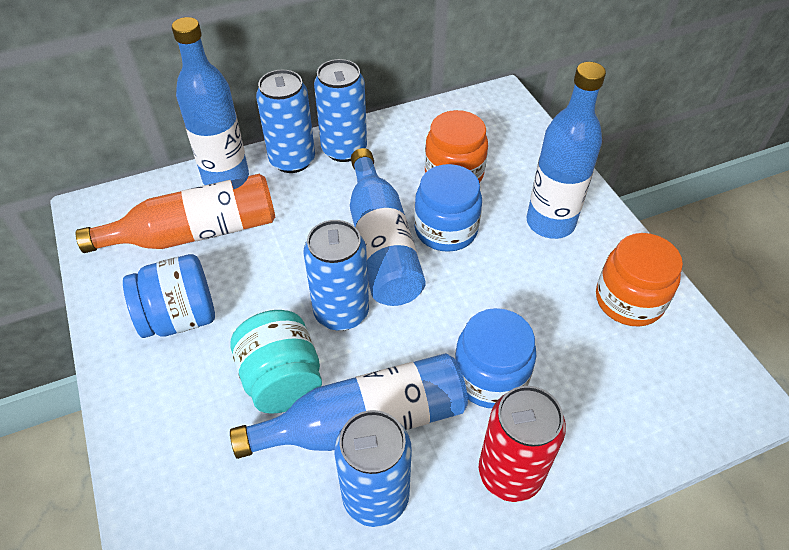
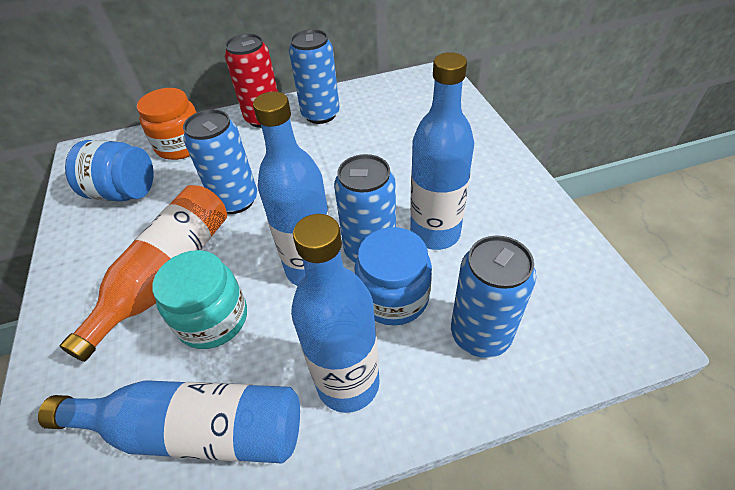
blue jar: 3 -> 2
orange jar: 2 -> 1

